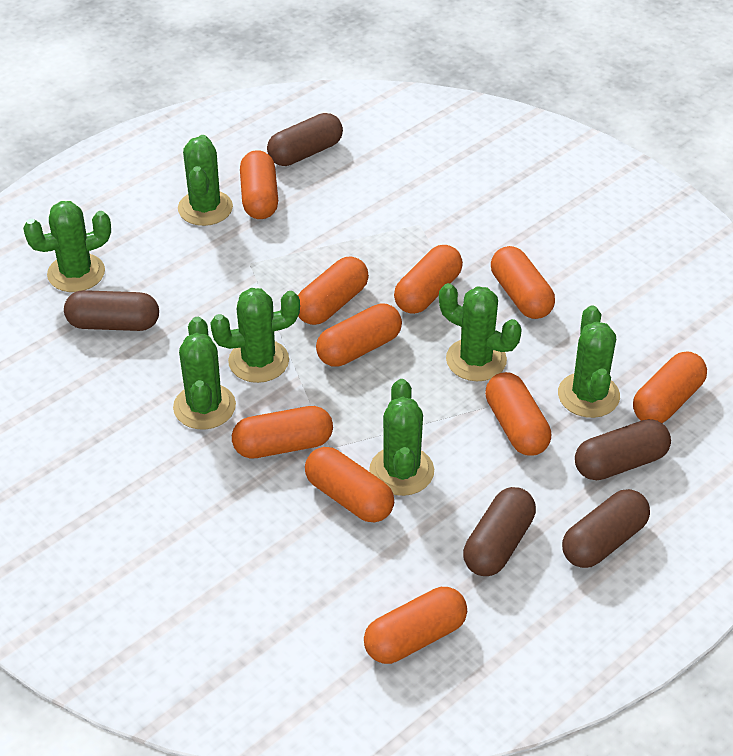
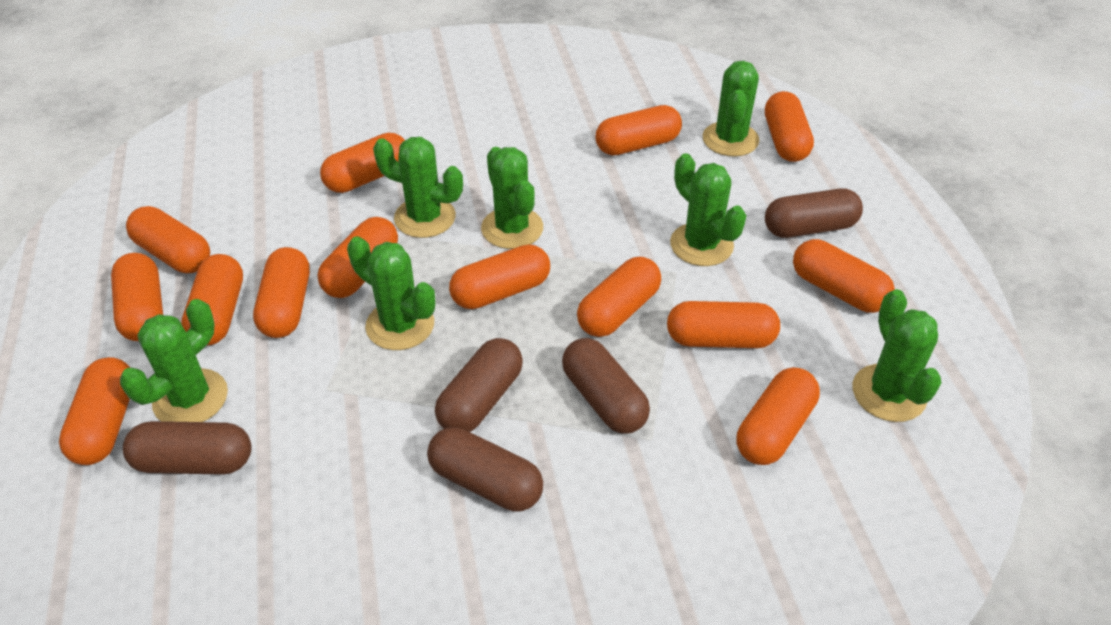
orange capsule: 10 -> 14

